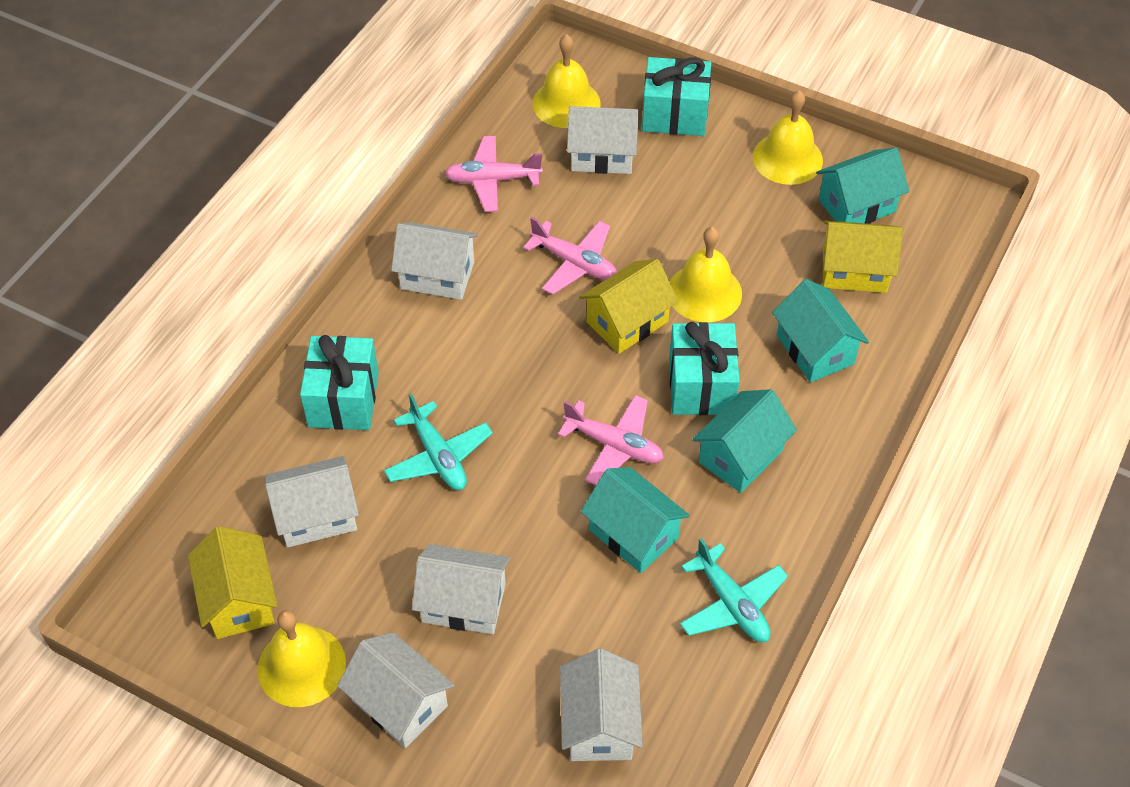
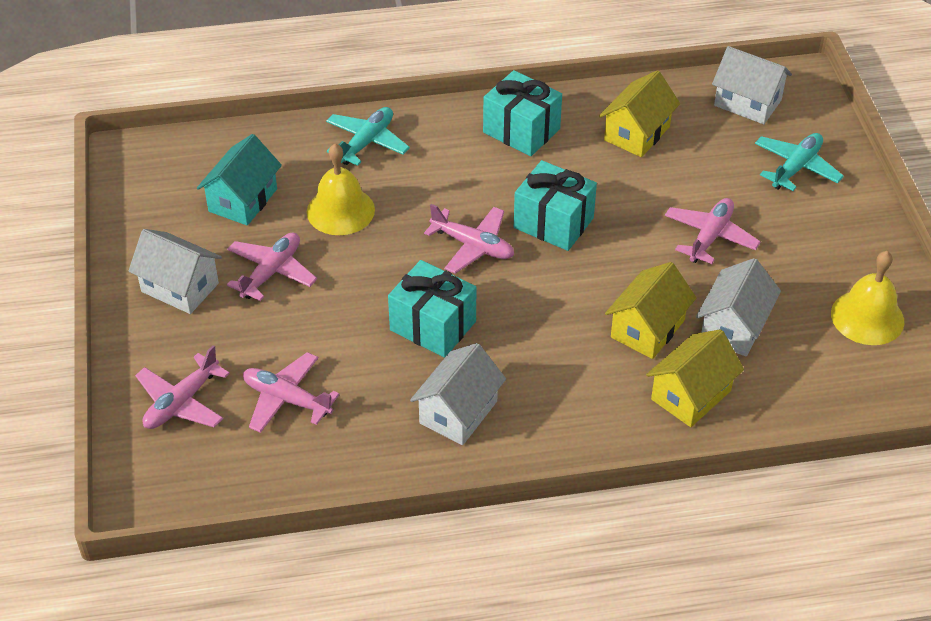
pink plane: 3 -> 5
turquoise house: 4 -> 1
white house: 6 -> 4
yellow bell: 4 -> 2

